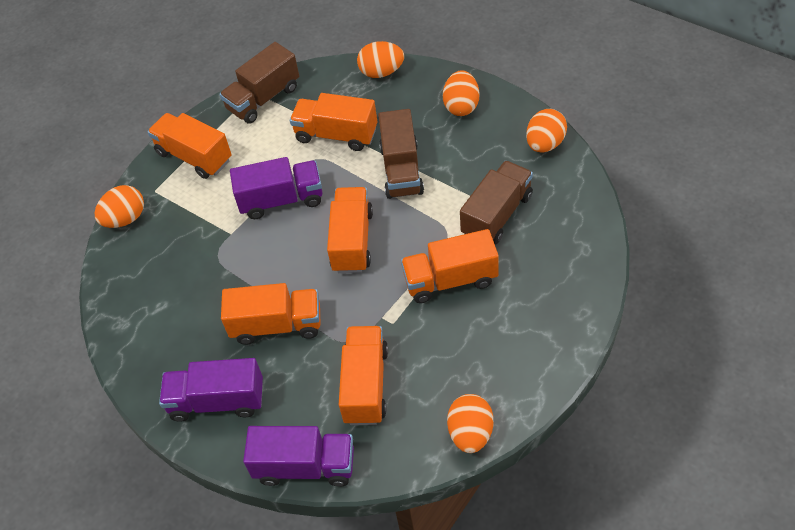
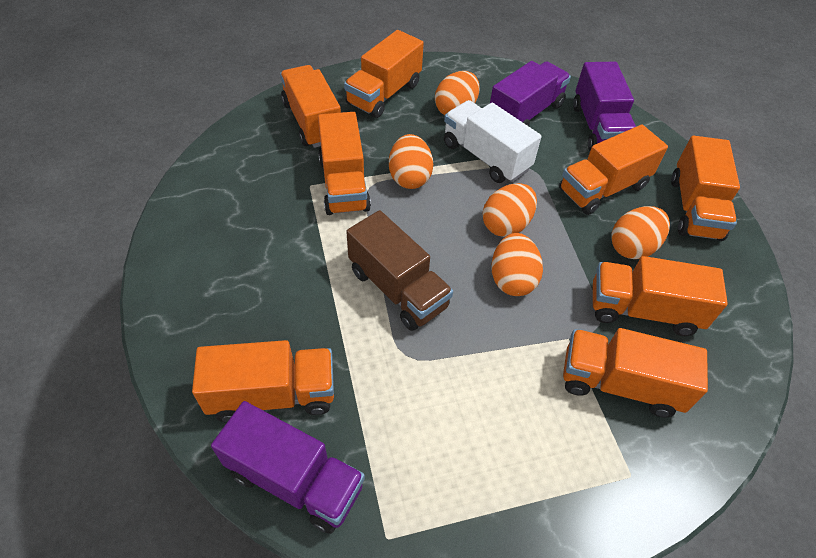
brown truck: 3 -> 1
orange truck: 6 -> 8
white truck: 0 -> 1

